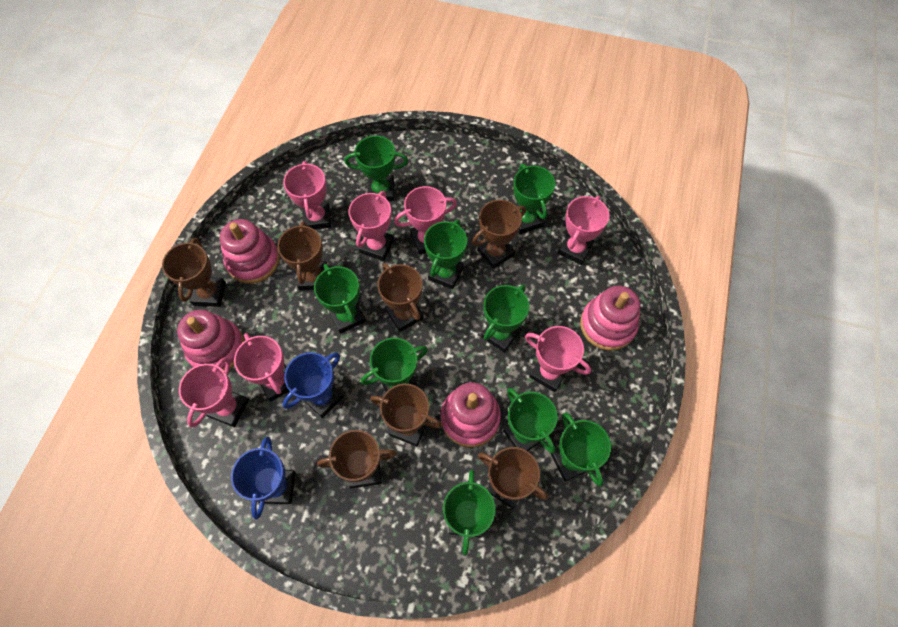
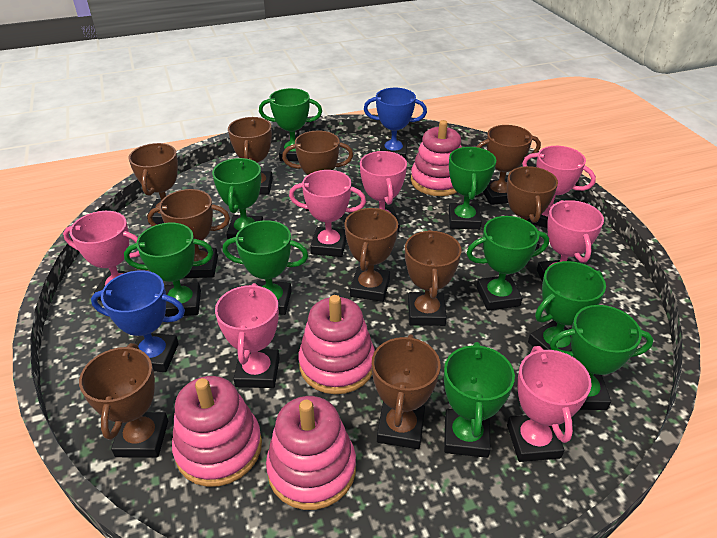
brown trophy: 7 -> 10

